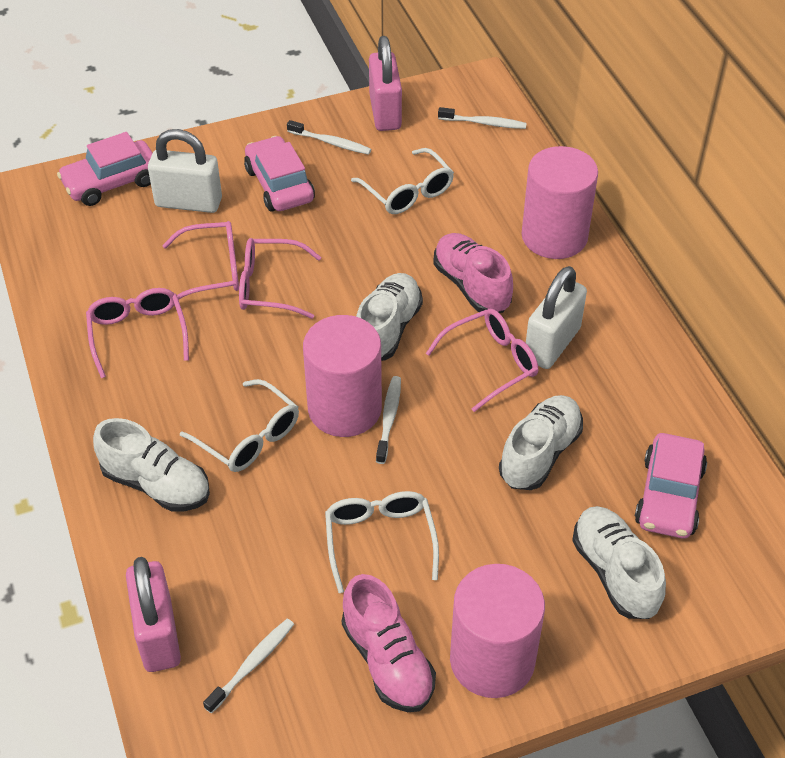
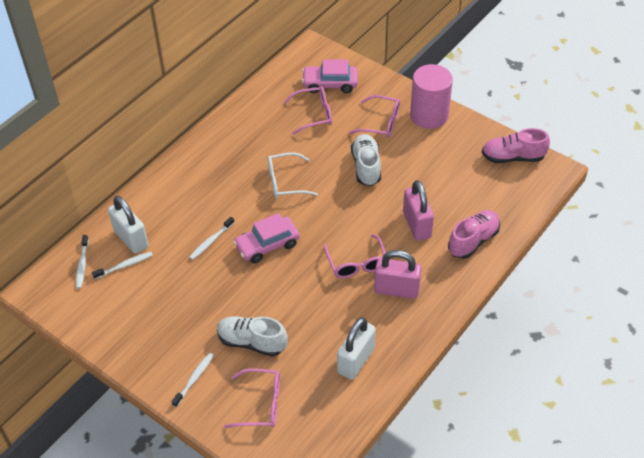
pink car: 3 -> 2
pink cylinder: 3 -> 1
white glasses: 3 -> 1
white shoe: 4 -> 2

